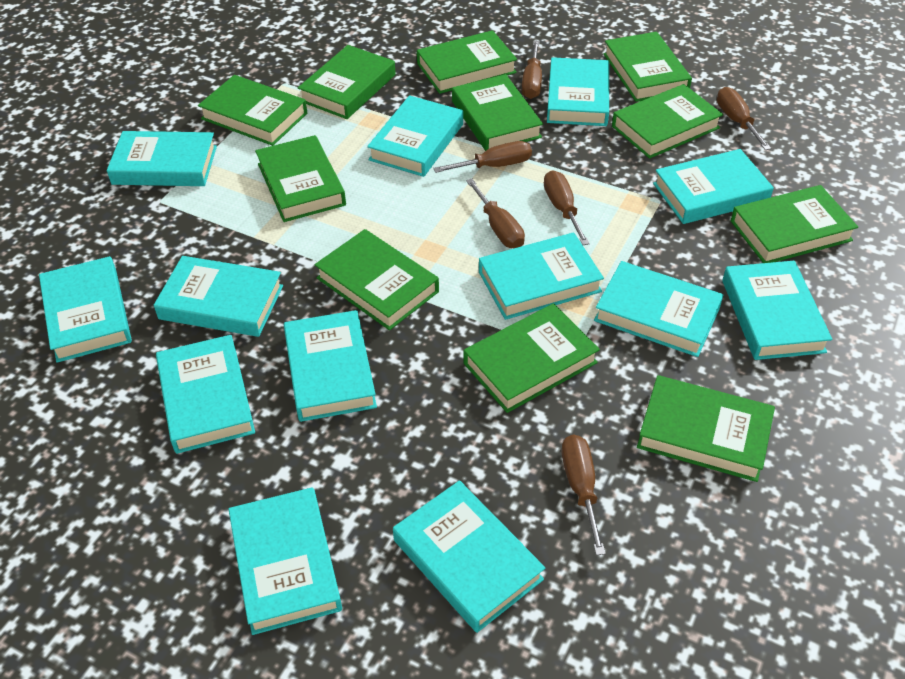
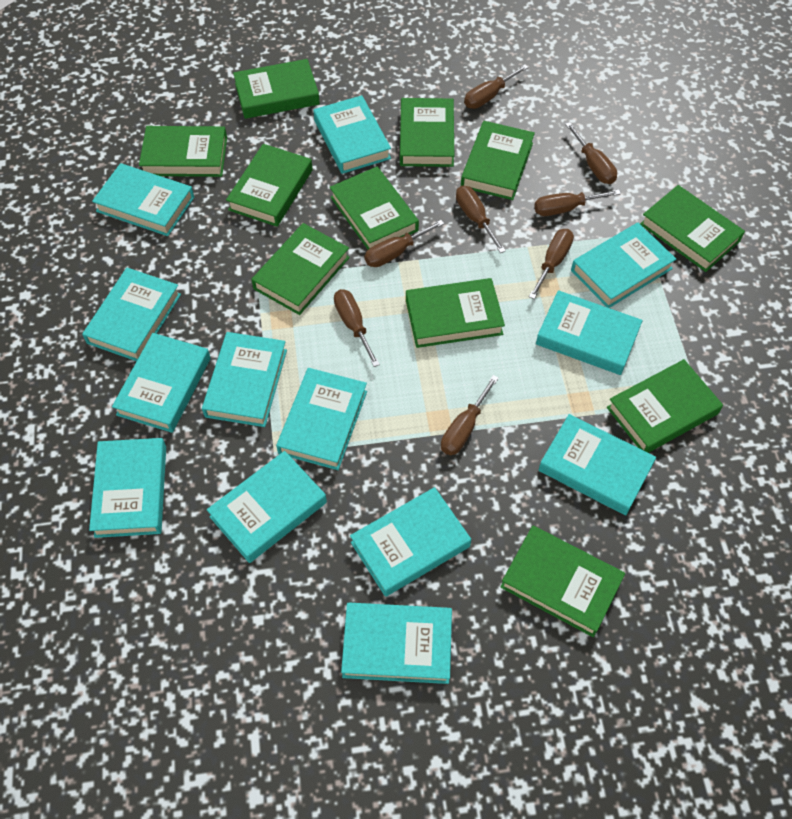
brown screwdriver: 6 -> 8

